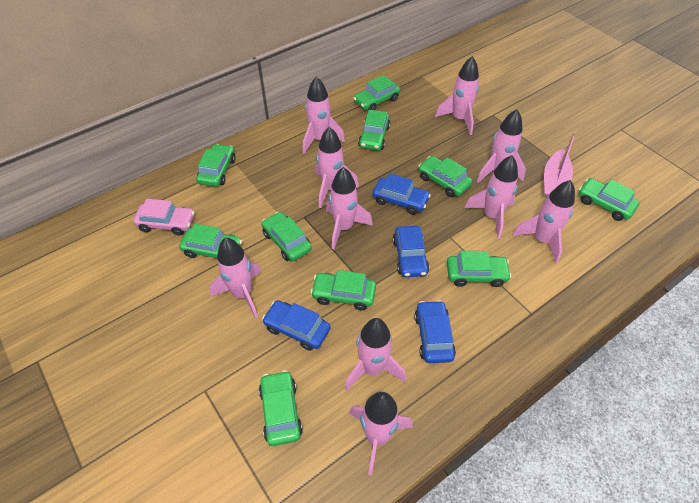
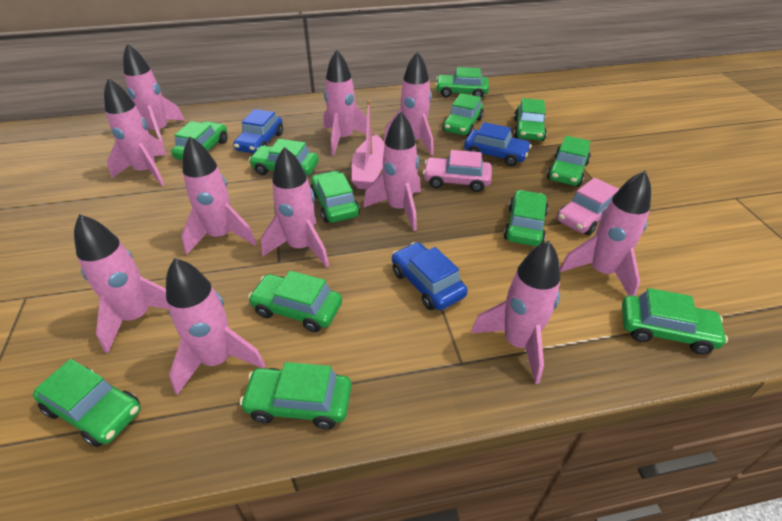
blue car: 4 -> 3
green car: 10 -> 12
pink car: 1 -> 2
pink rocket: 10 -> 11

